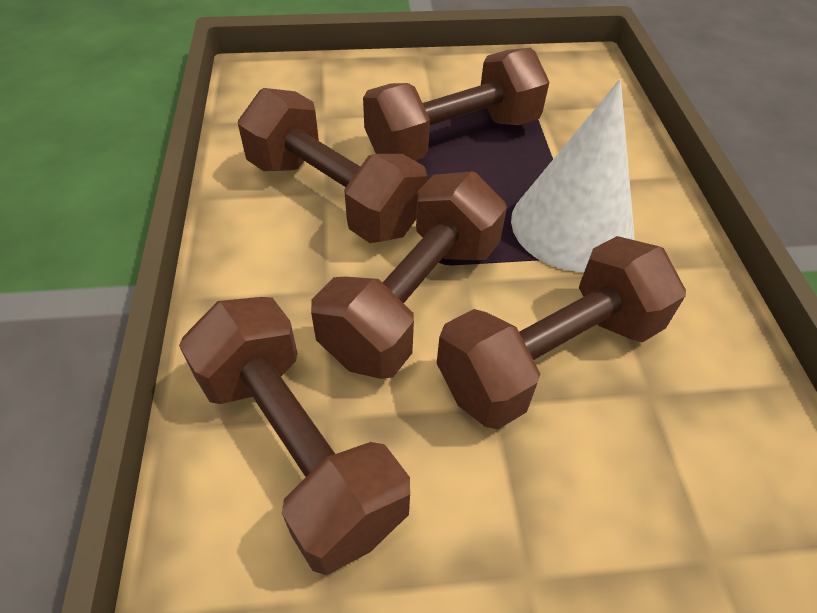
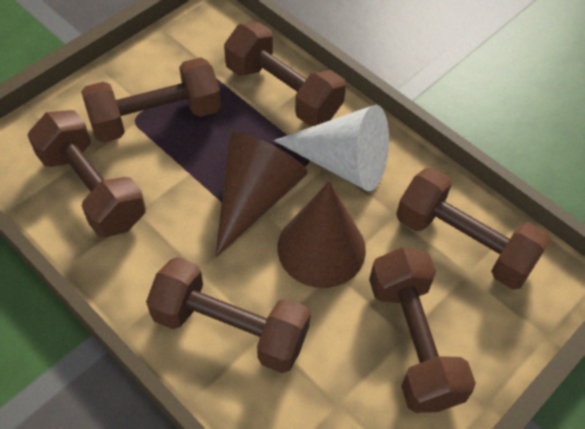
brown cone: 0 -> 2
brown dumbbell: 5 -> 6

